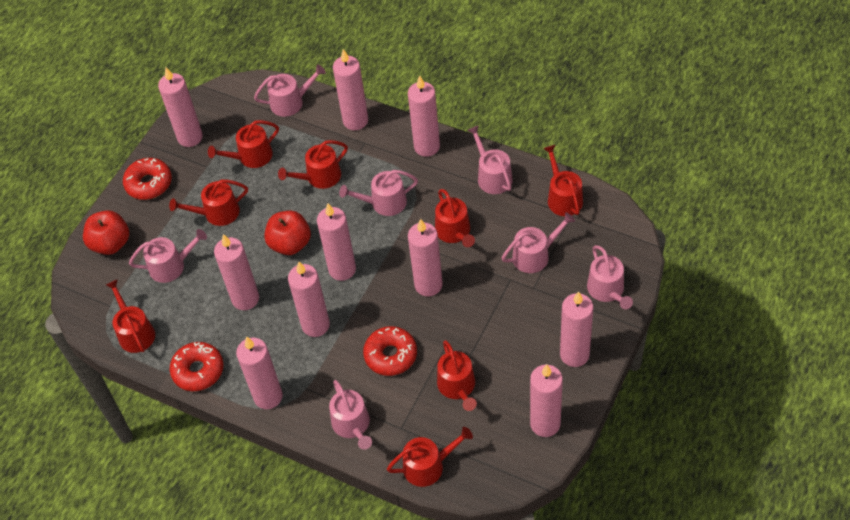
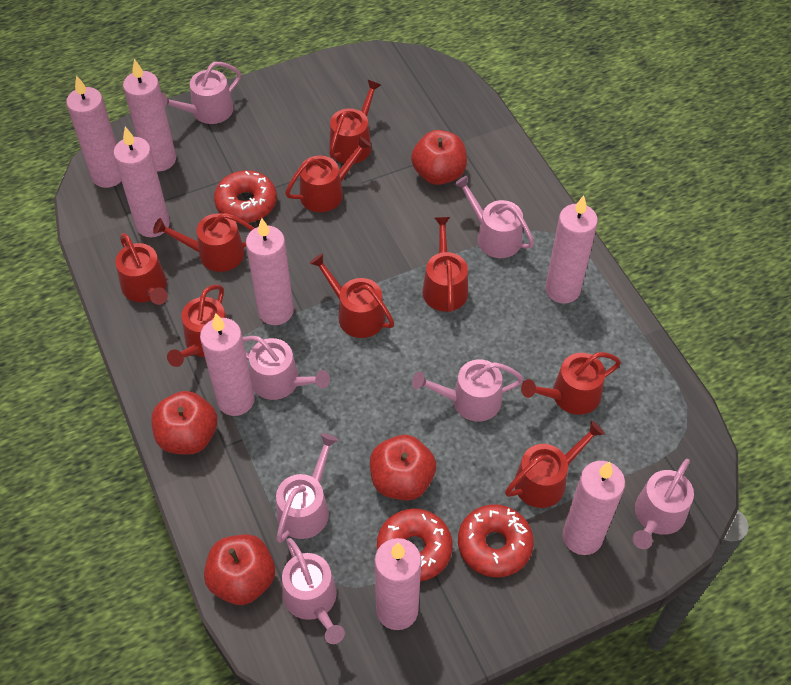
pink candle: 10 -> 8
red apple: 2 -> 4
red watering can: 8 -> 9

